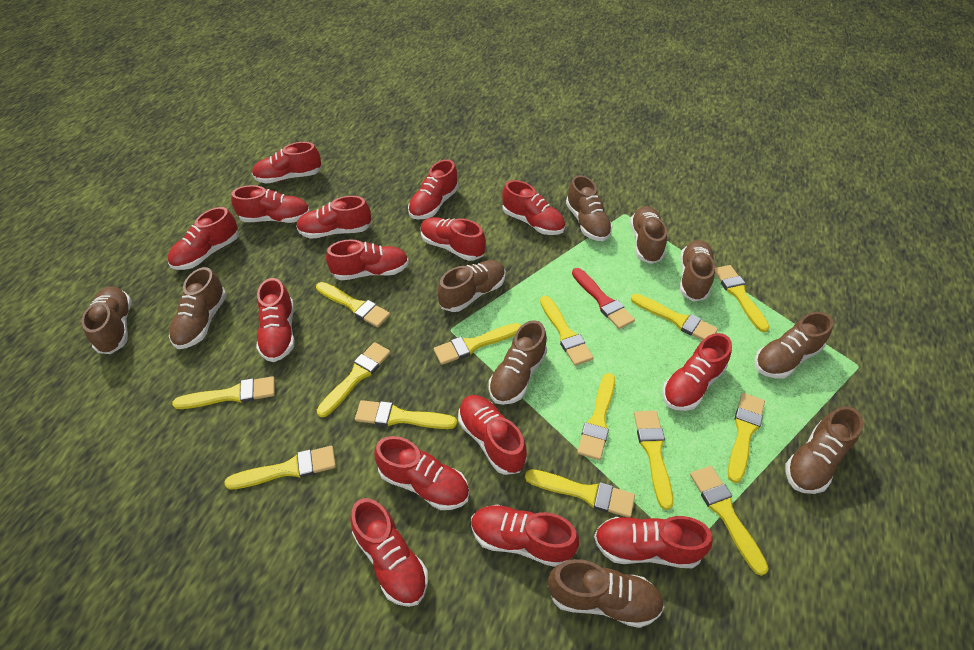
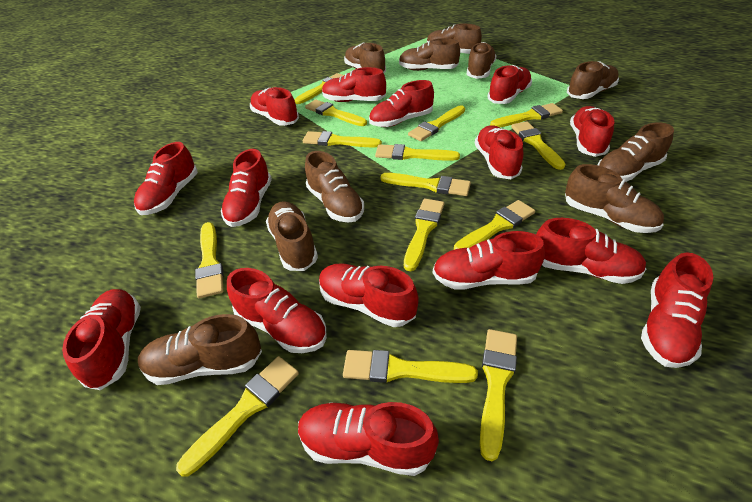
red brush: 1 -> 0

